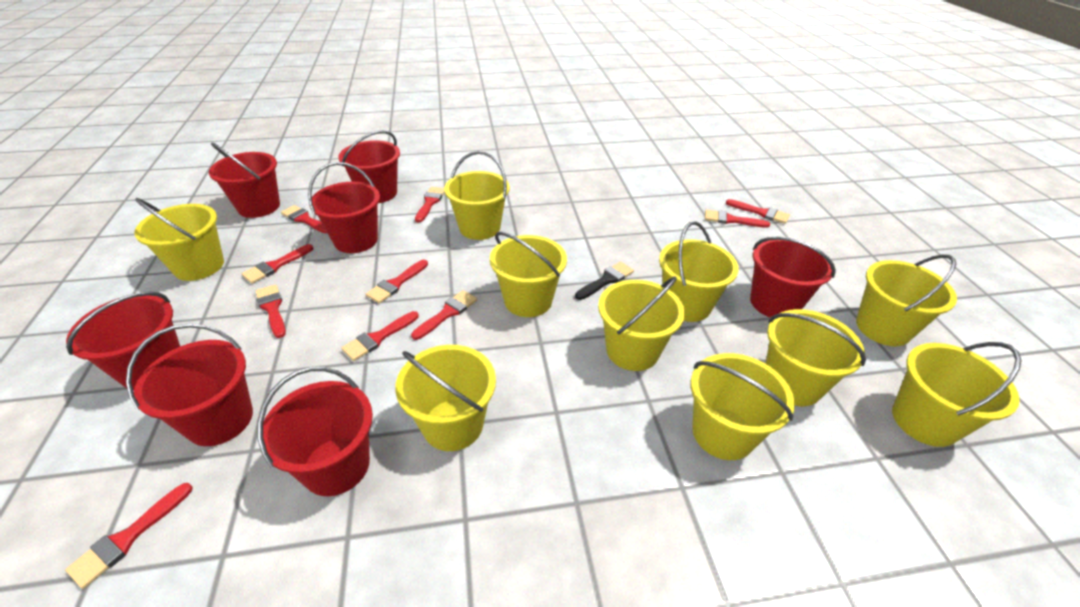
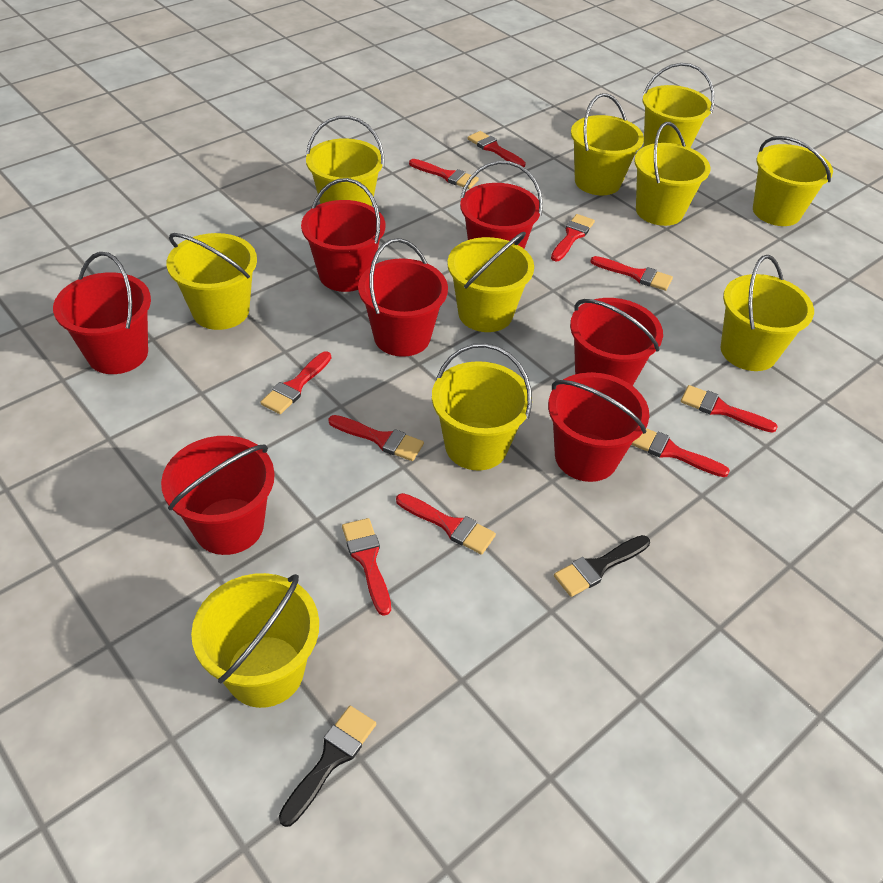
black brush: 1 -> 2

